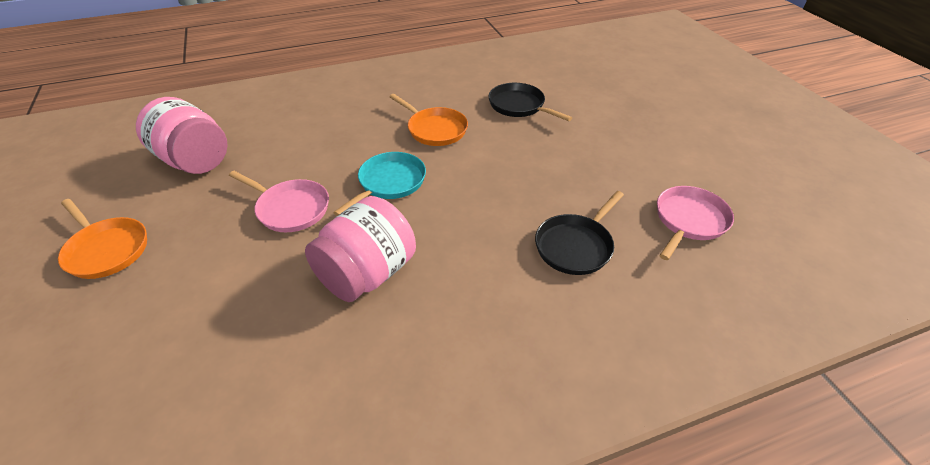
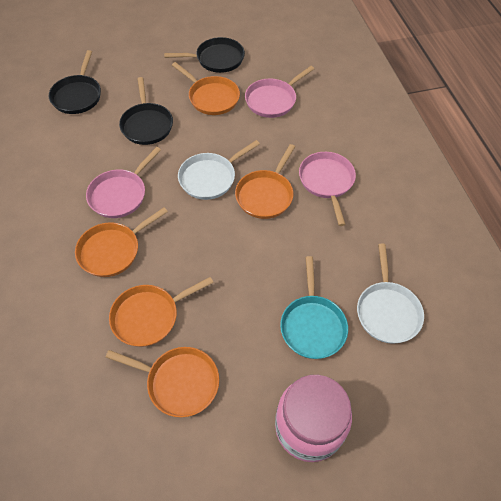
black pan: 2 -> 3
orange pan: 2 -> 5
pink jar: 2 -> 1
pink pan: 2 -> 3
white pan: 0 -> 2

